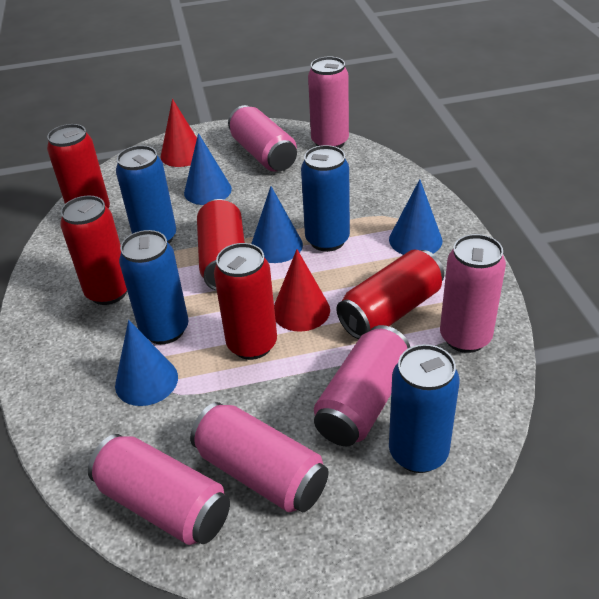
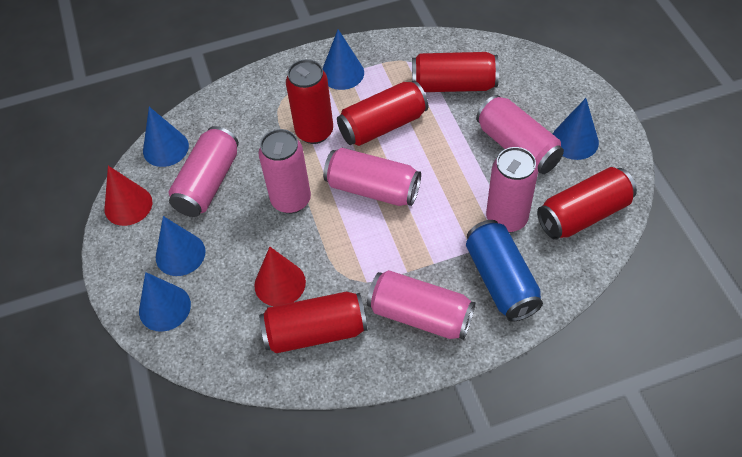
blue can: 4 -> 1
blue cone: 4 -> 5

